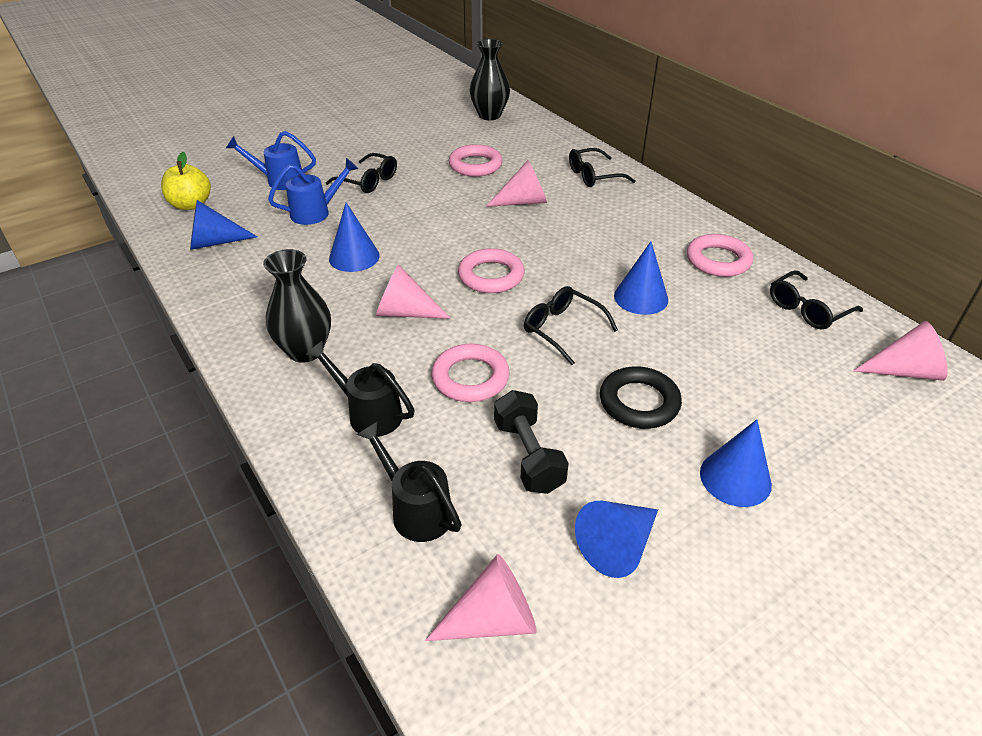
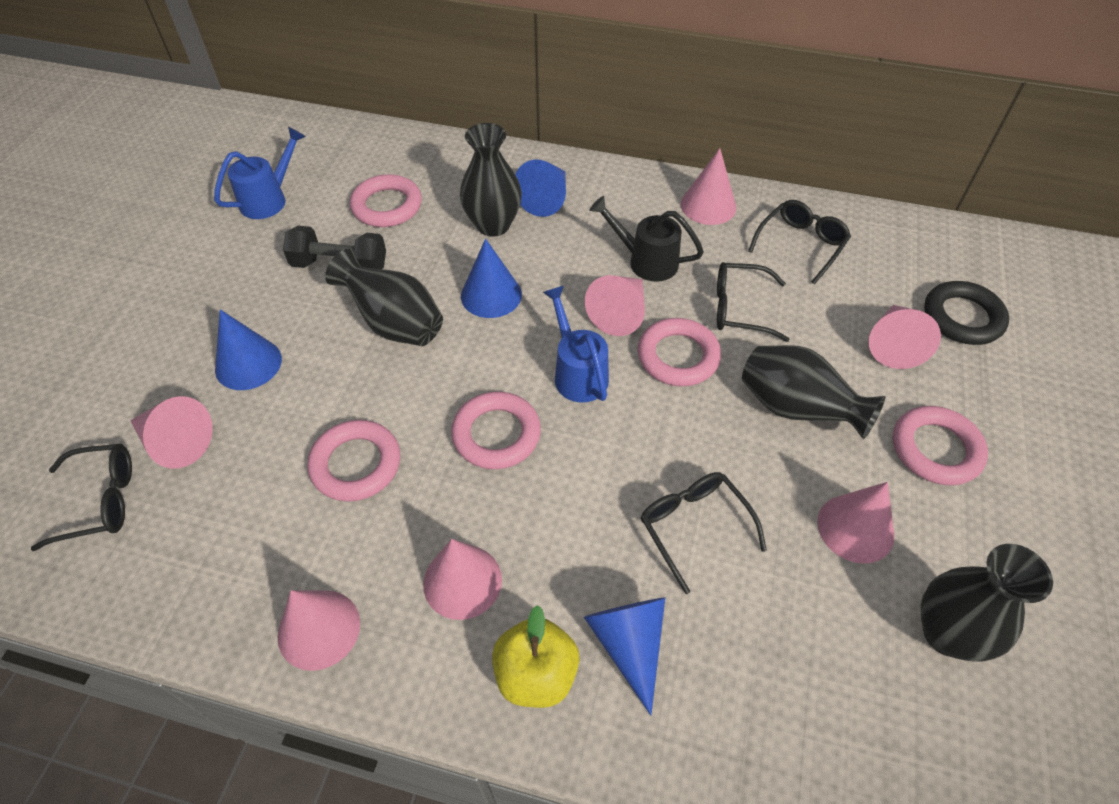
black vase: 2 -> 4
black watering can: 2 -> 1
blue cone: 5 -> 4
pink cone: 4 -> 7
pink ring: 4 -> 5

